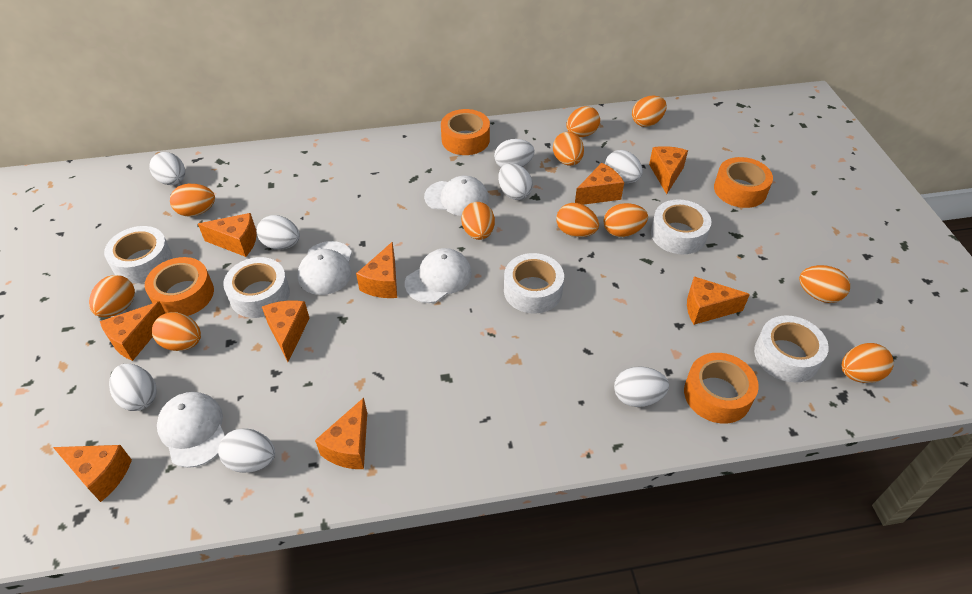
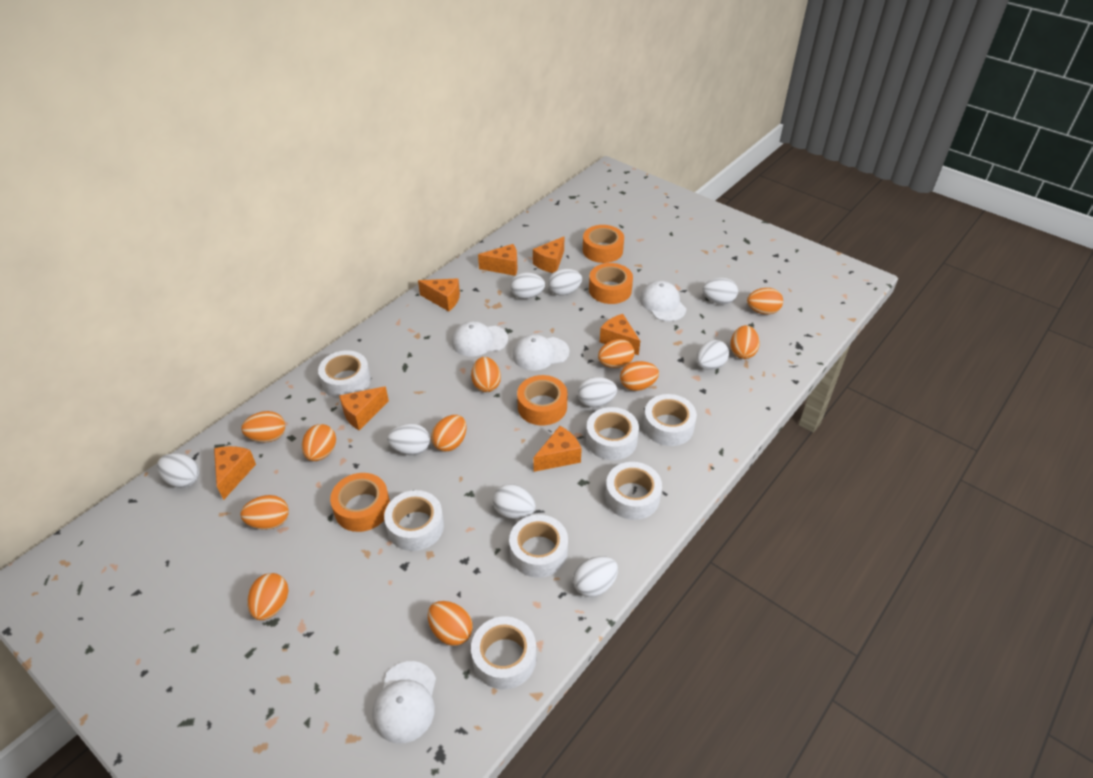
orange cheese: 9 -> 7
white egg: 8 -> 9
white tape: 5 -> 7

